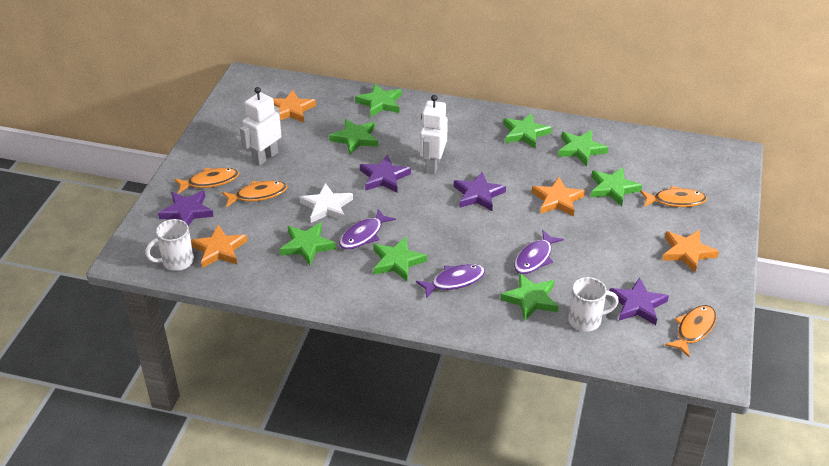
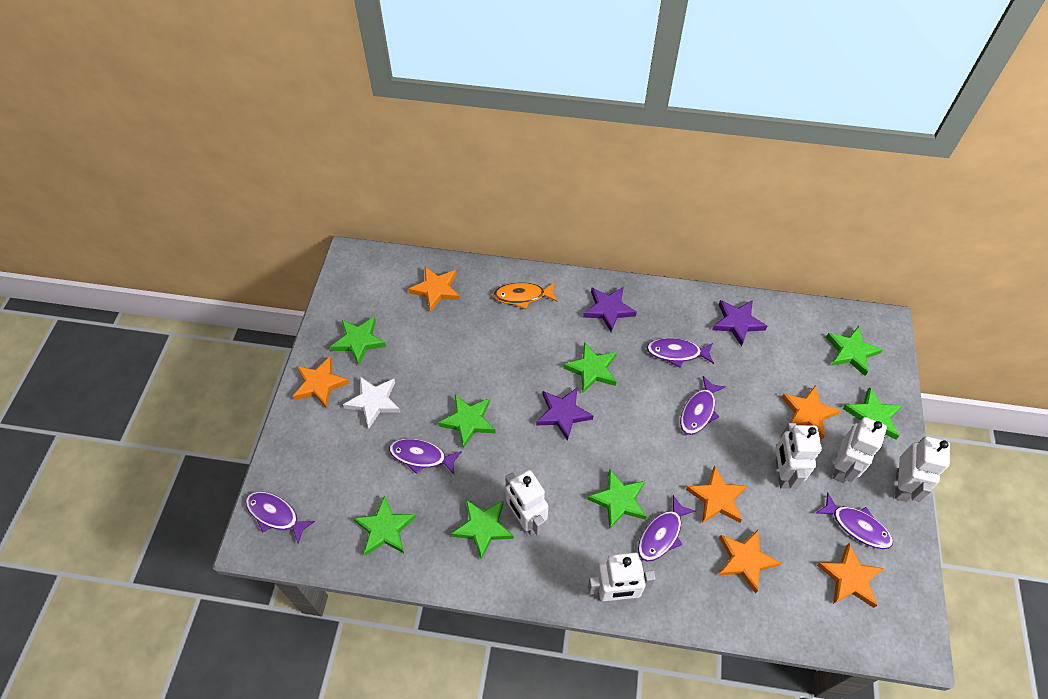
orange fish: 4 -> 1
orange star: 4 -> 6
purple fish: 3 -> 6
purple star: 4 -> 3
white mug: 2 -> 0
white robot: 2 -> 5

